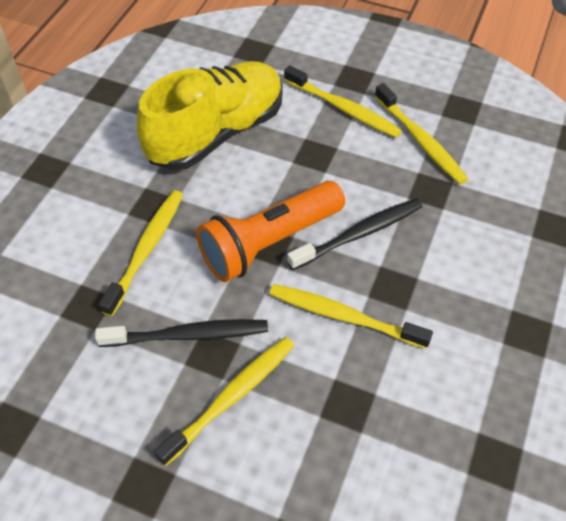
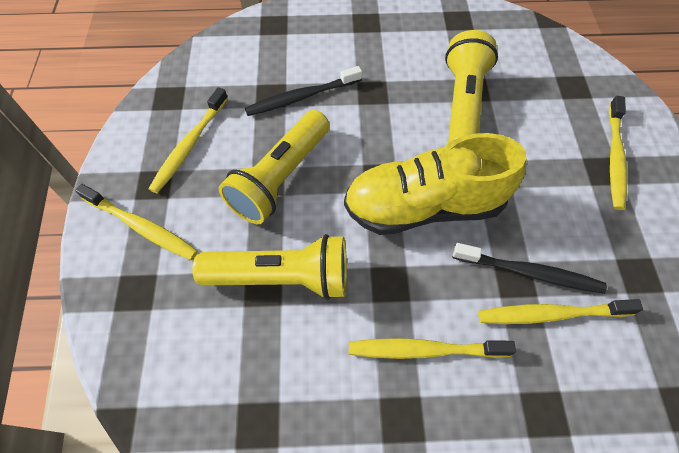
orange flashlight: 1 -> 0
yellow flashlight: 0 -> 3

